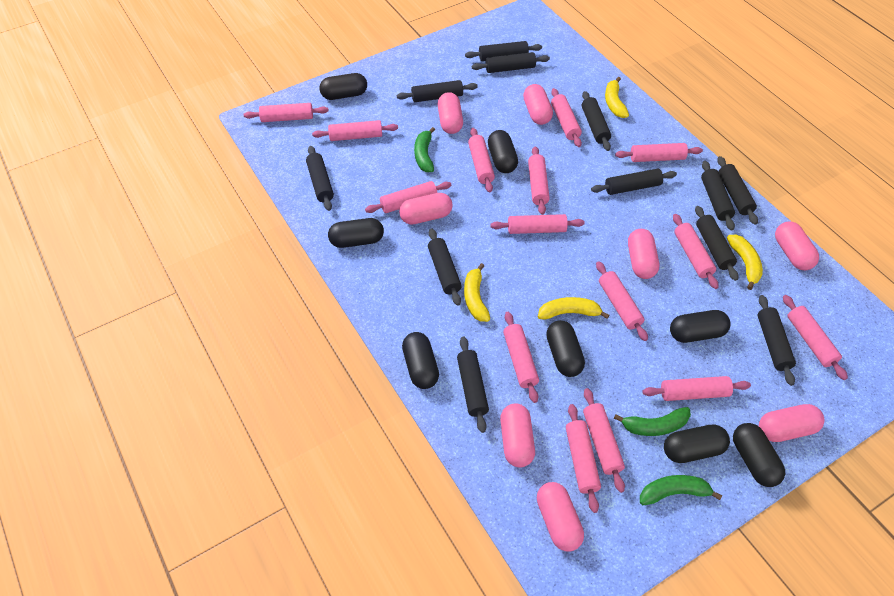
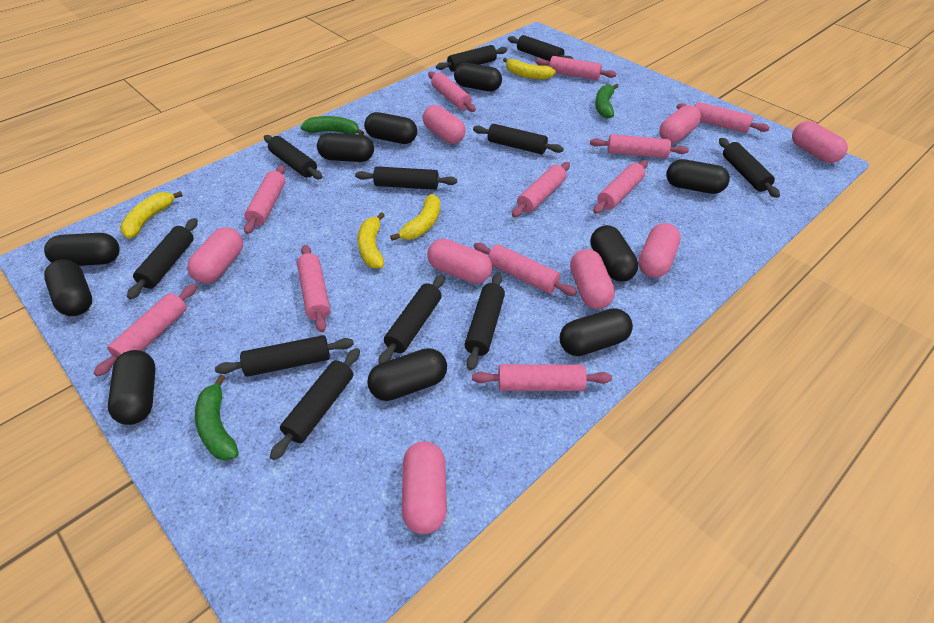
black capsule: 8 -> 10
black rolling pin: 12 -> 11
pink rolling pin: 15 -> 11

